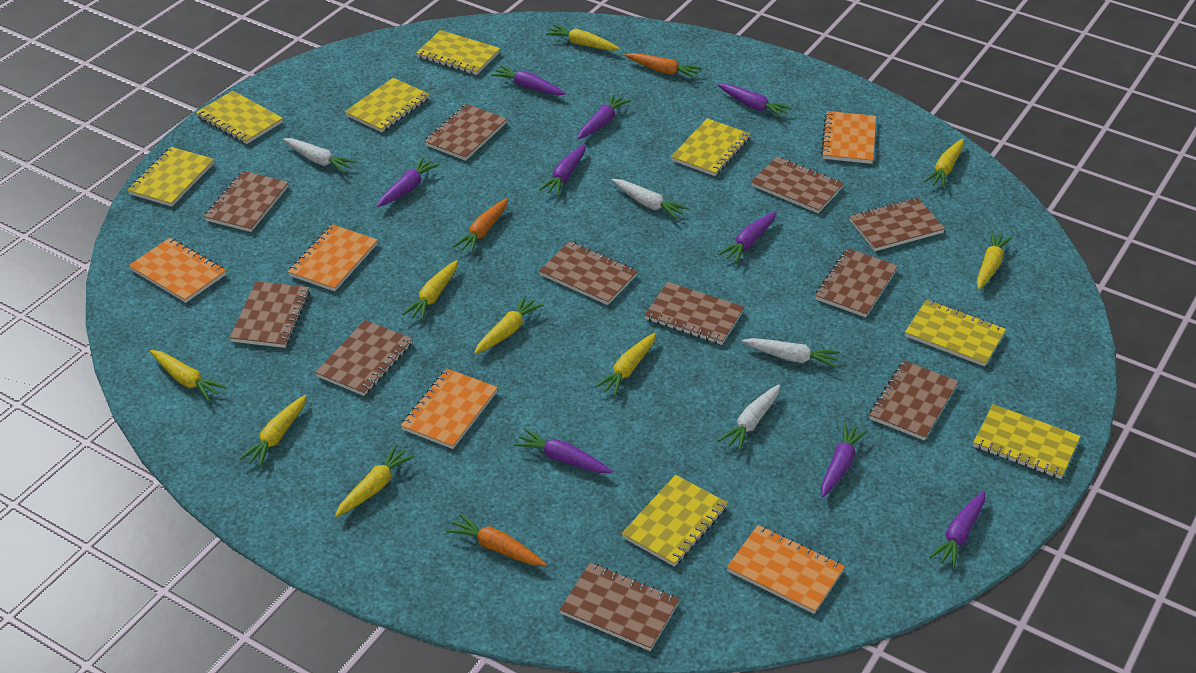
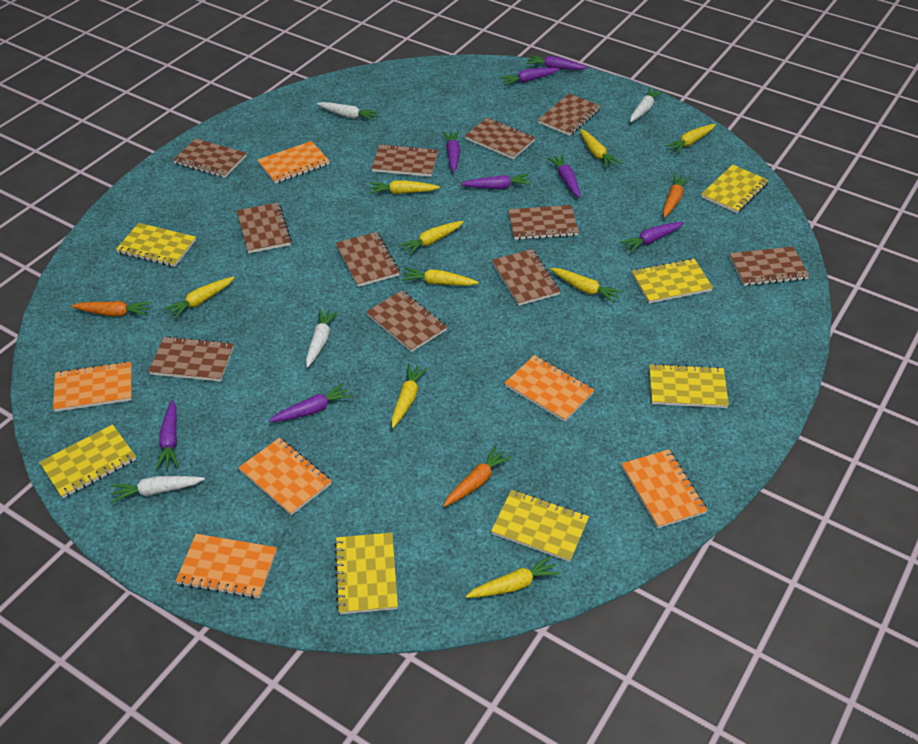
orange notebook: 5 -> 6
purple carrot: 9 -> 8
yellow notebook: 8 -> 7

